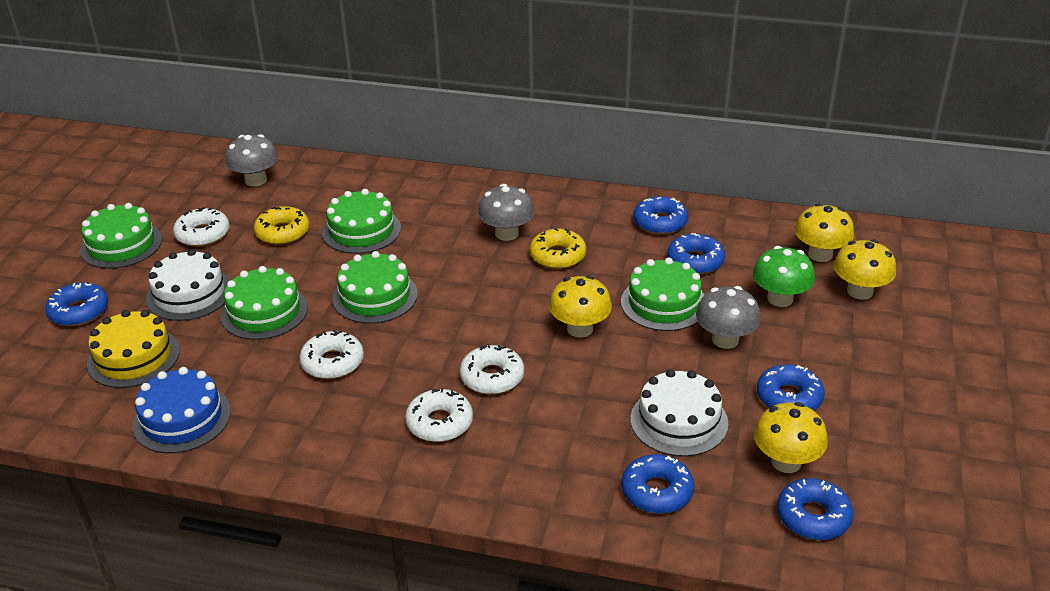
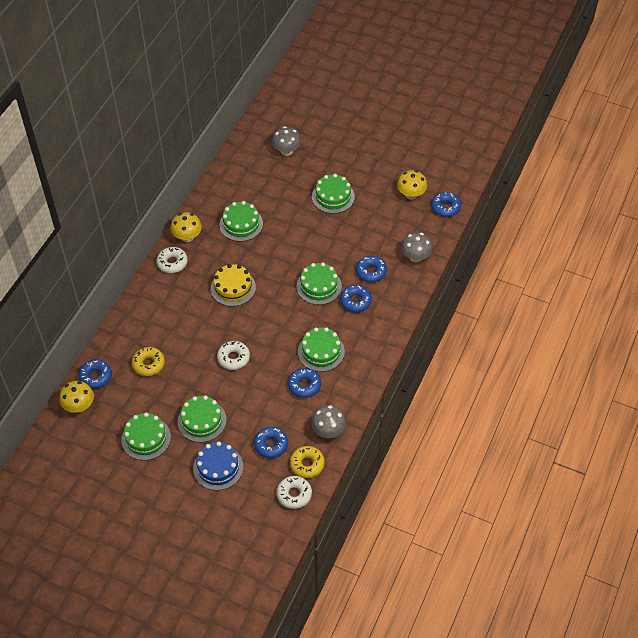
green cake: 5 -> 6
green mushroom: 1 -> 0
white cake: 2 -> 0
white donut: 4 -> 3
yellow mushroom: 4 -> 3

